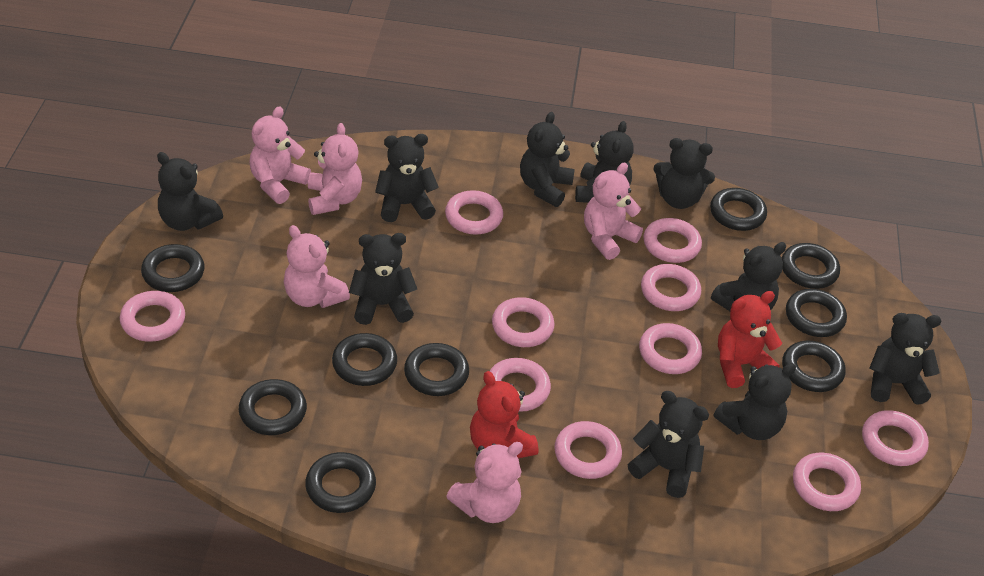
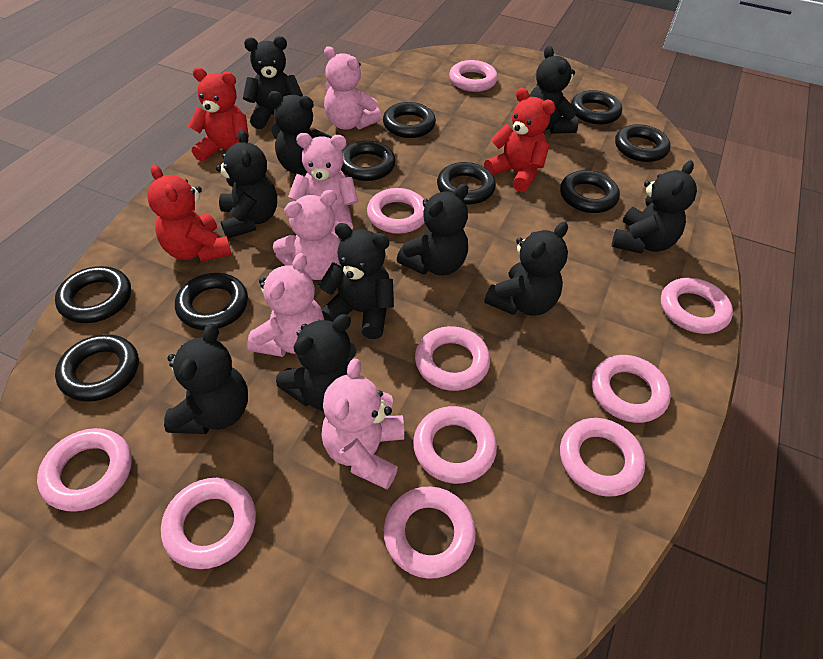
red teddy bear: 2 -> 3

